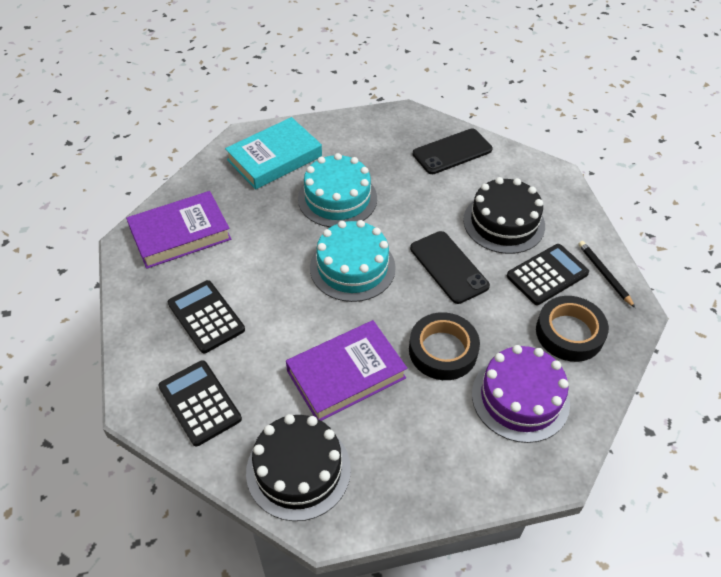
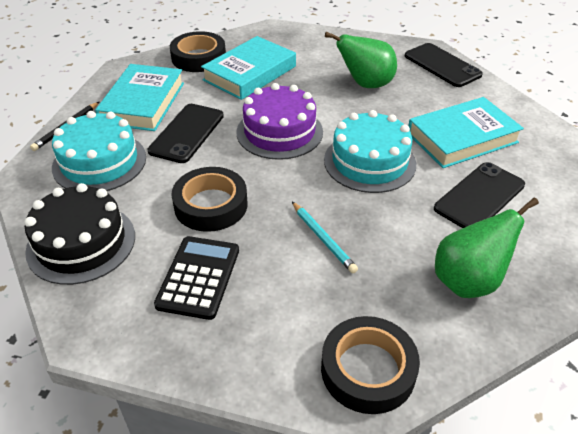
black cake: 2 -> 1
black calculator: 3 -> 1
black phone: 2 -> 3
black tape: 2 -> 3
green pear: 0 -> 2
purple book: 2 -> 0
turquoise book: 1 -> 3
turquoise pencil: 0 -> 1

